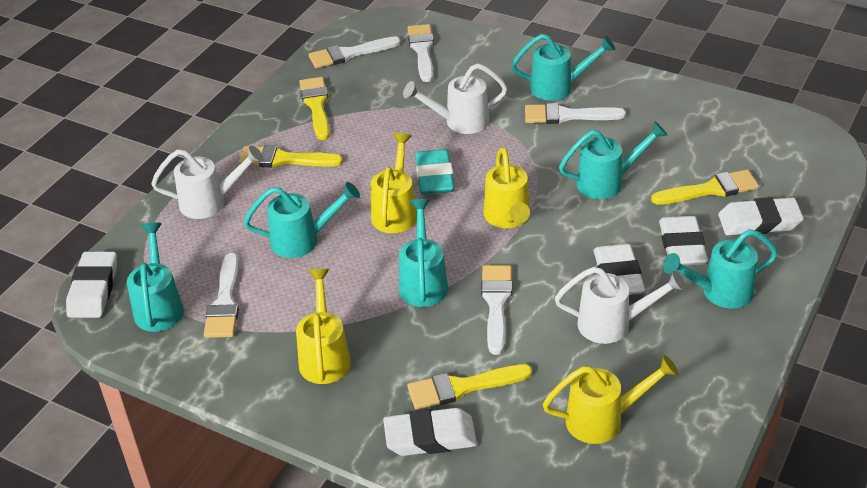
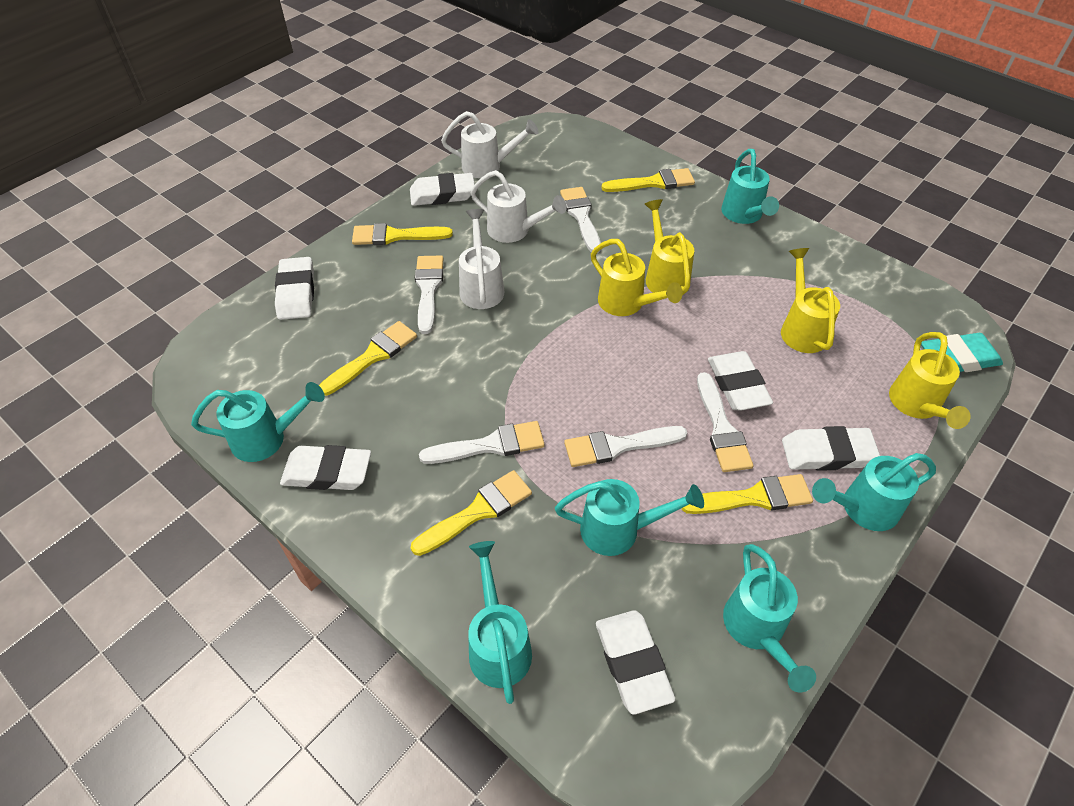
white eraser: 5 -> 6
yellow brush: 4 -> 5

